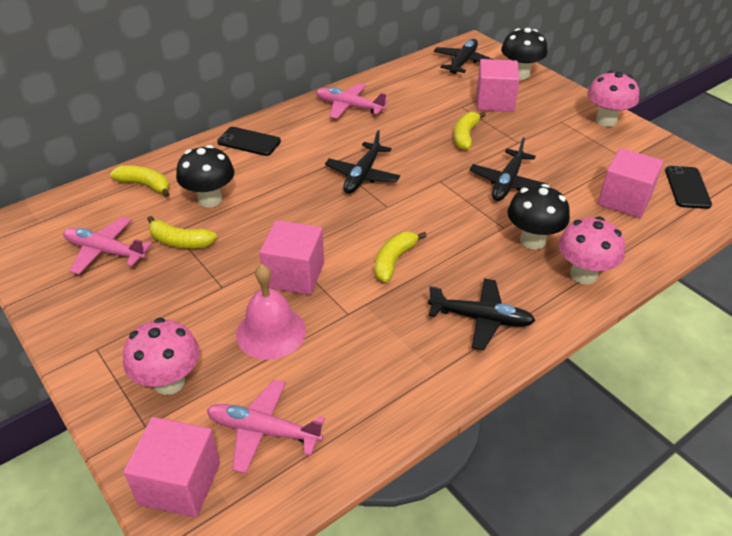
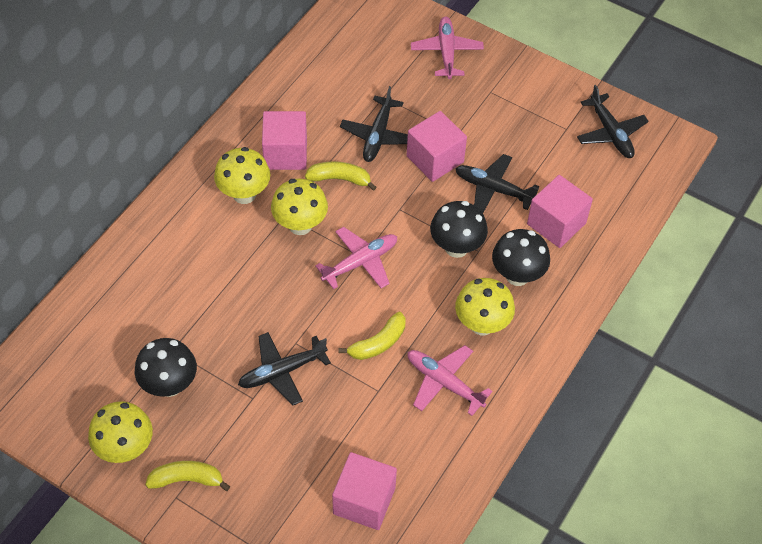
black phone: 2 -> 0
pink bell: 1 -> 0
pink mushroom: 3 -> 0
yellow banana: 4 -> 3
yellow mushroom: 0 -> 4

